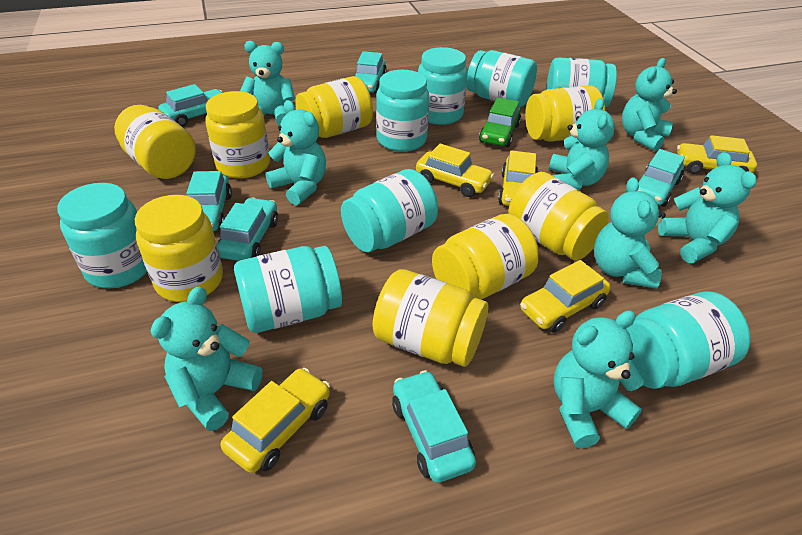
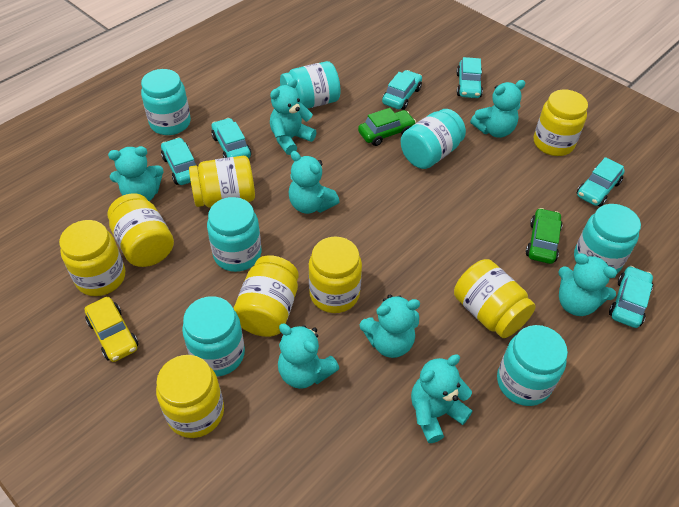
green car: 1 -> 2
turquoise jar: 8 -> 7
yellow car: 5 -> 1

